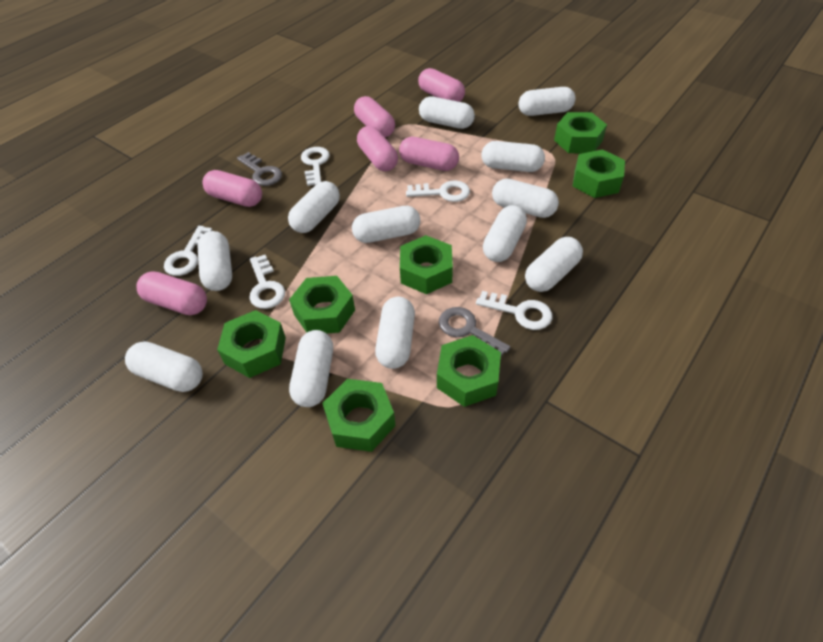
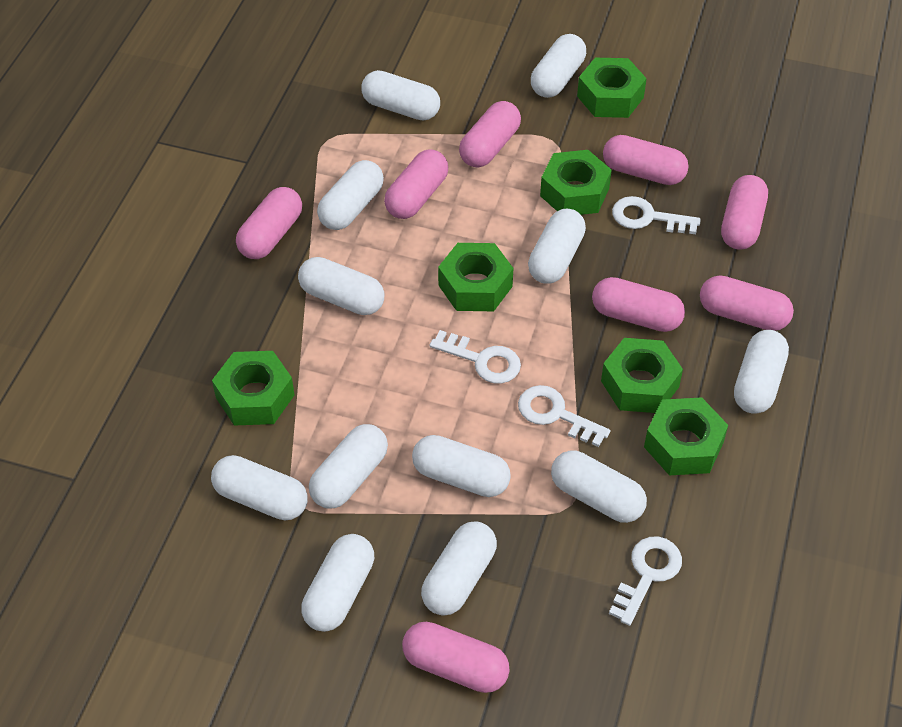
green nut: 7 -> 6
grey key: 2 -> 0
pink capsule: 6 -> 8
white key: 5 -> 4

